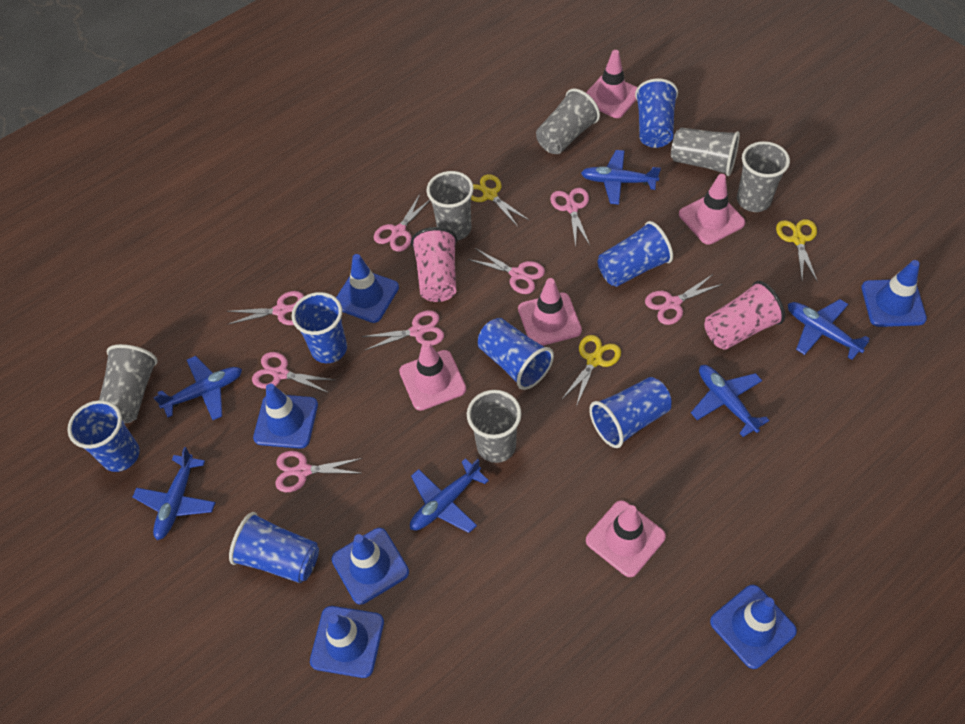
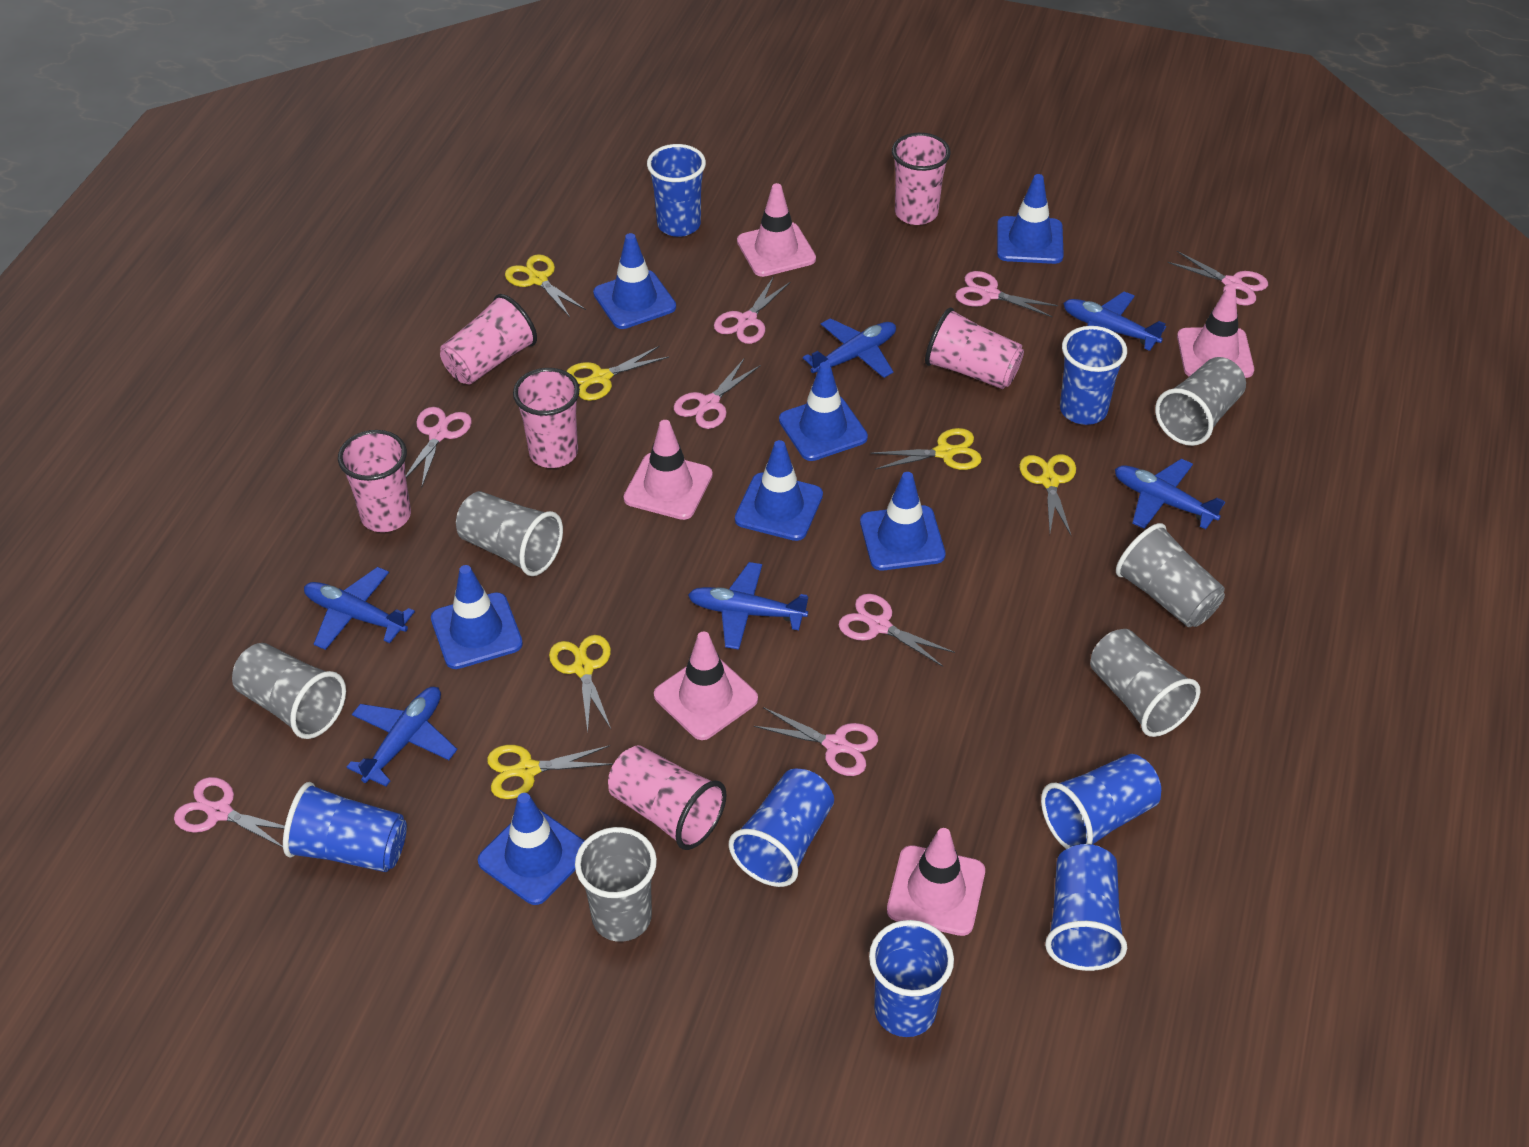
blue traffic cone: 6 -> 7
pink cup: 2 -> 6
yellow scissors: 3 -> 6

